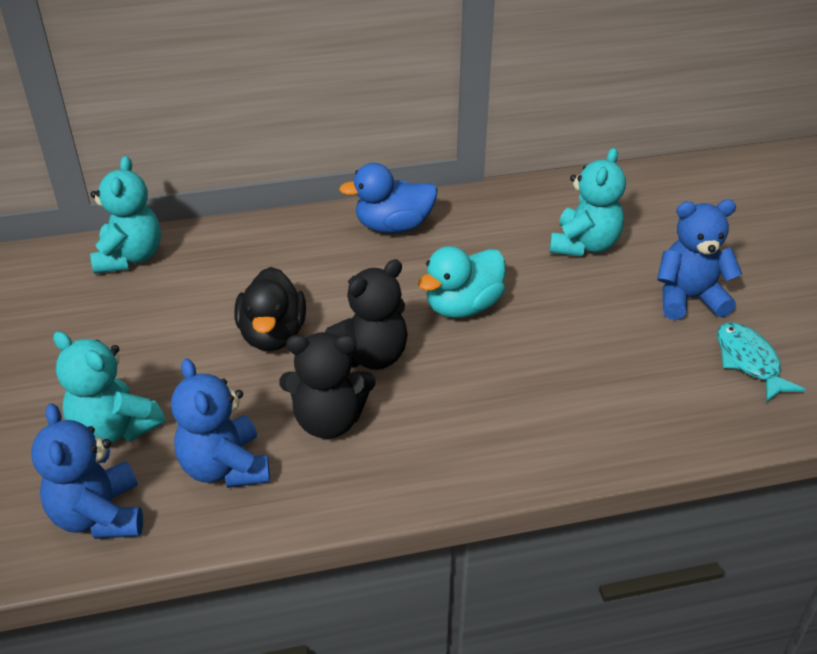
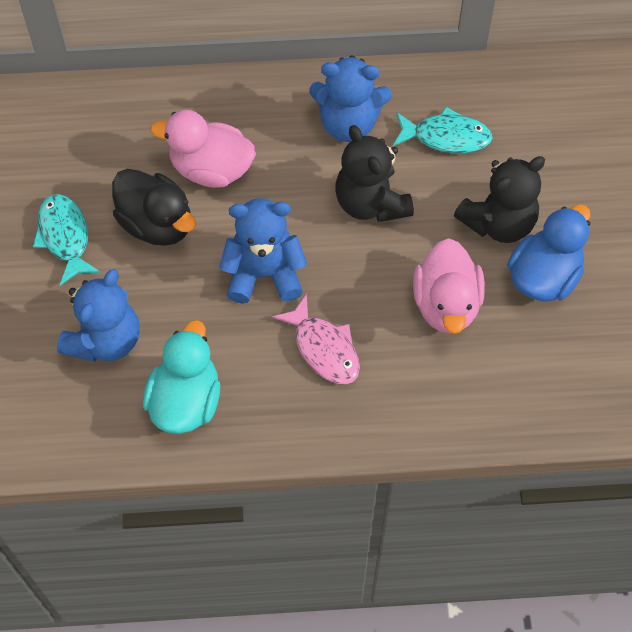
pink duck: 0 -> 2
pink fish: 0 -> 1
turquoise fish: 1 -> 2
turquoise teddy bear: 3 -> 0

